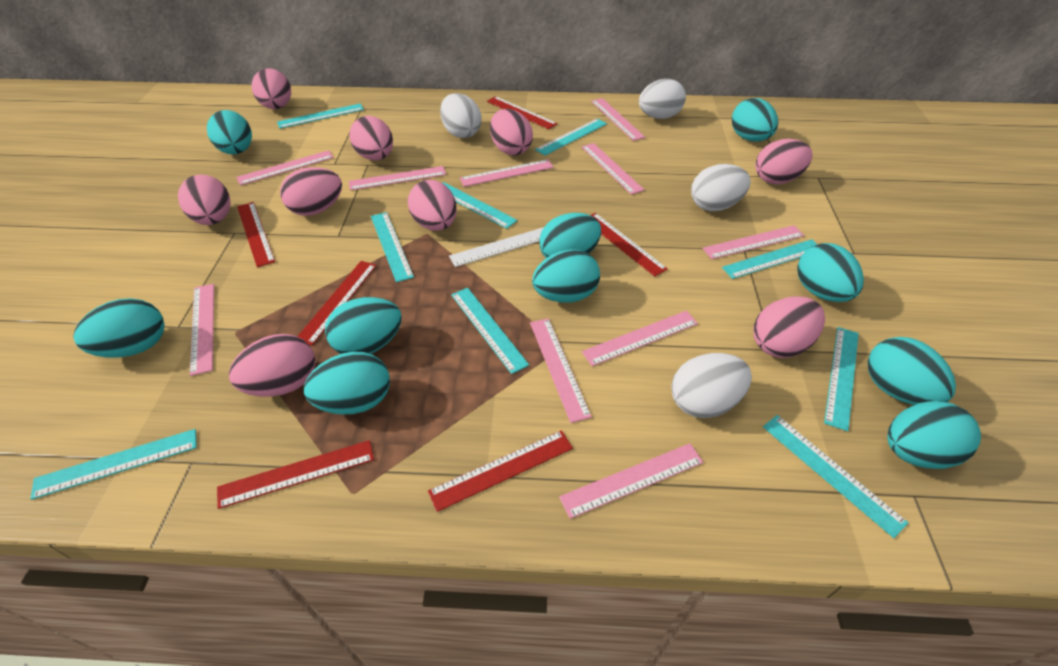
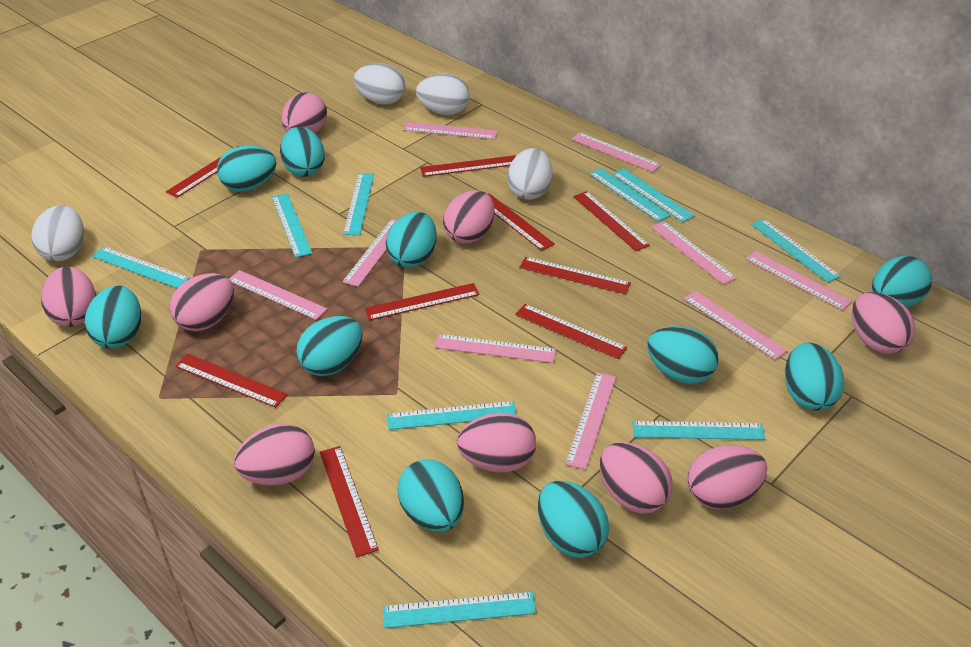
pink ruler: 10 -> 9
red ruler: 6 -> 9
white ruler: 1 -> 0

